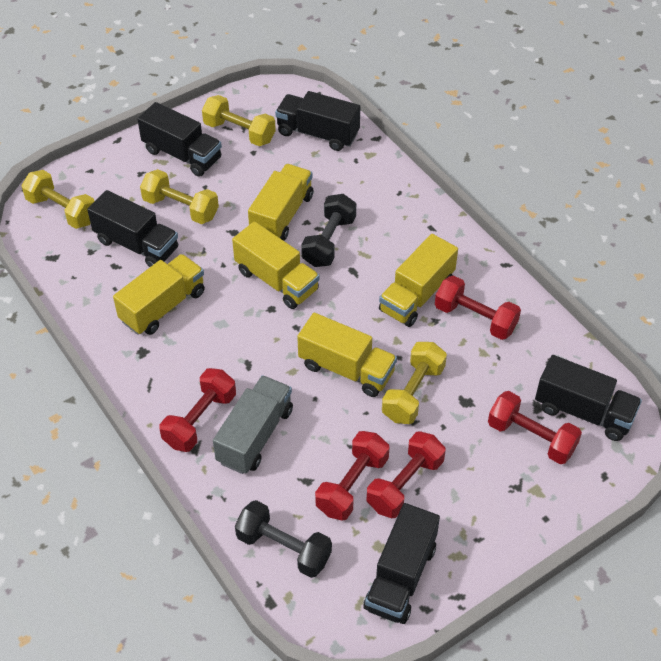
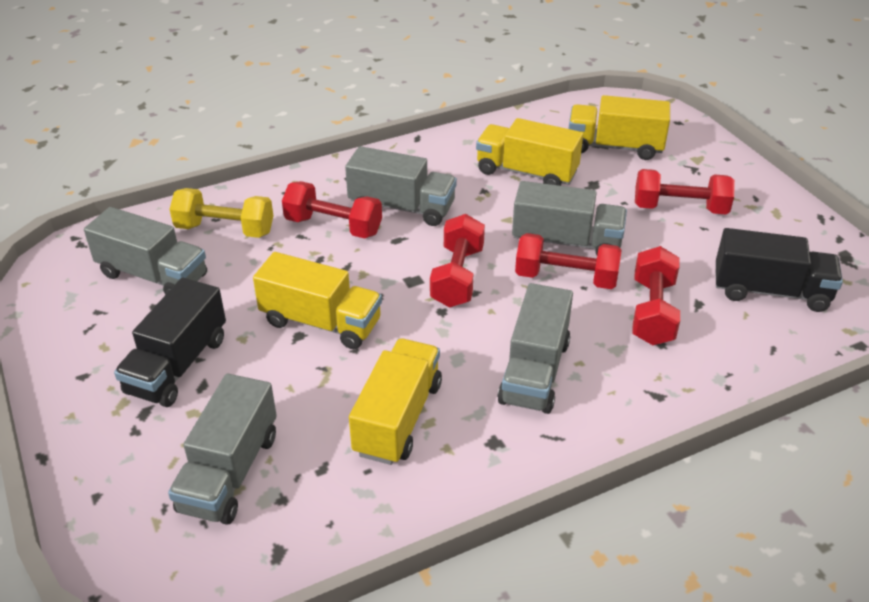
black dumbbell: 2 -> 0
black truck: 5 -> 2
grey truck: 1 -> 5
yellow dumbbell: 4 -> 1
yellow truck: 5 -> 4

